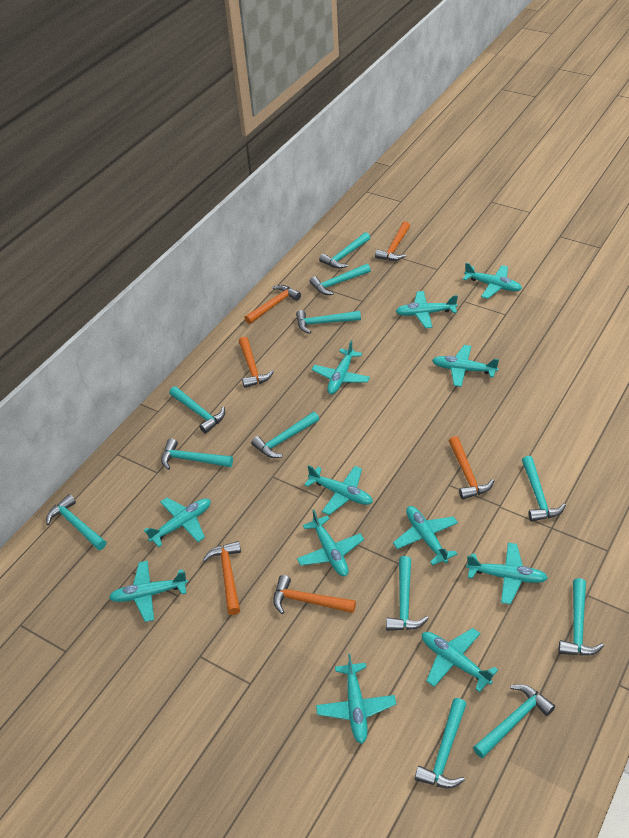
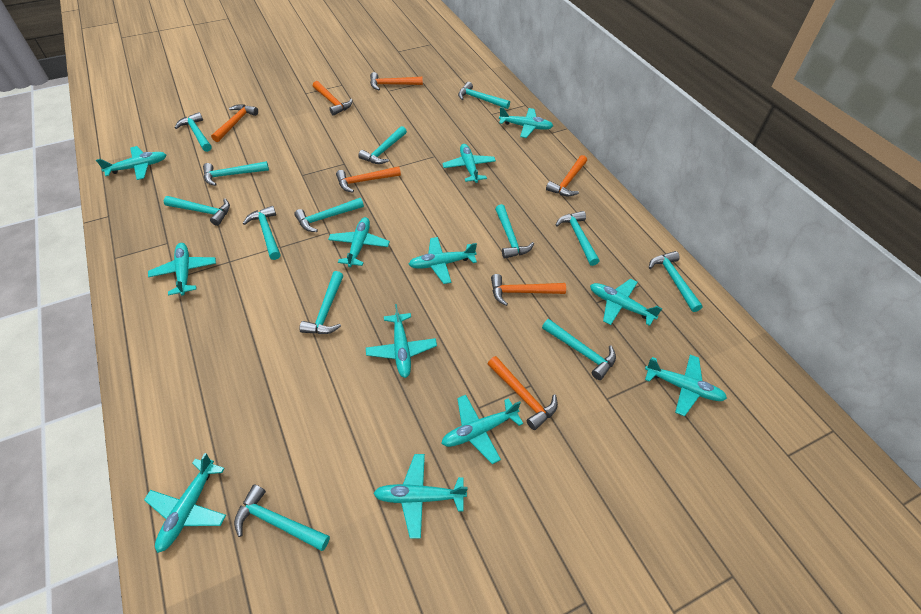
orange hammer: 6 -> 7
turquoise hammer: 12 -> 13

